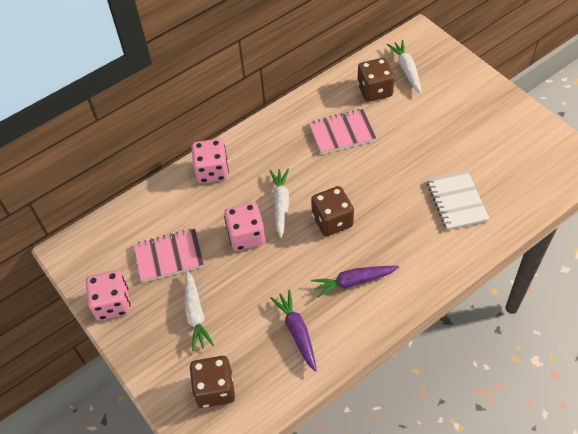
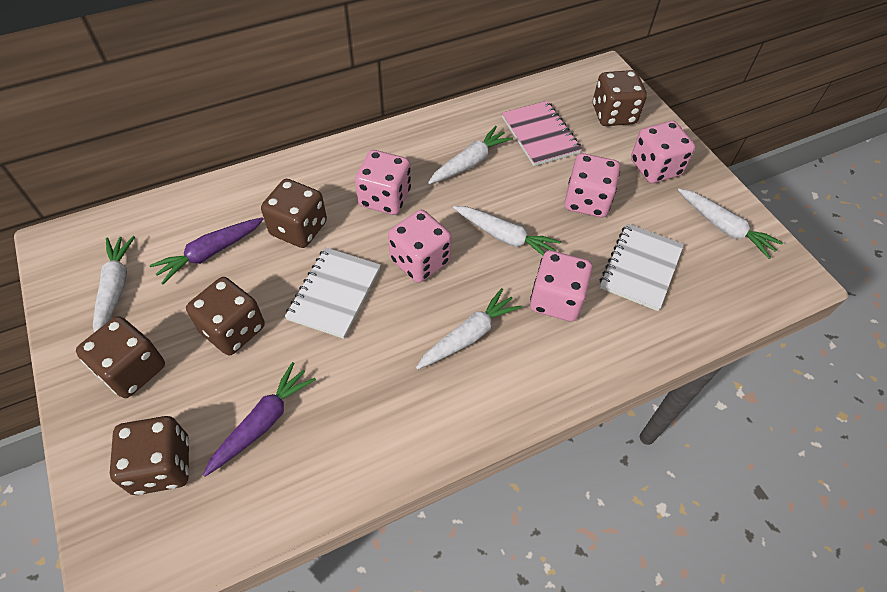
brown dice: 3 -> 5
pink dice: 3 -> 5
pink notebook: 2 -> 1
white carrot: 3 -> 5
white notebook: 1 -> 2

